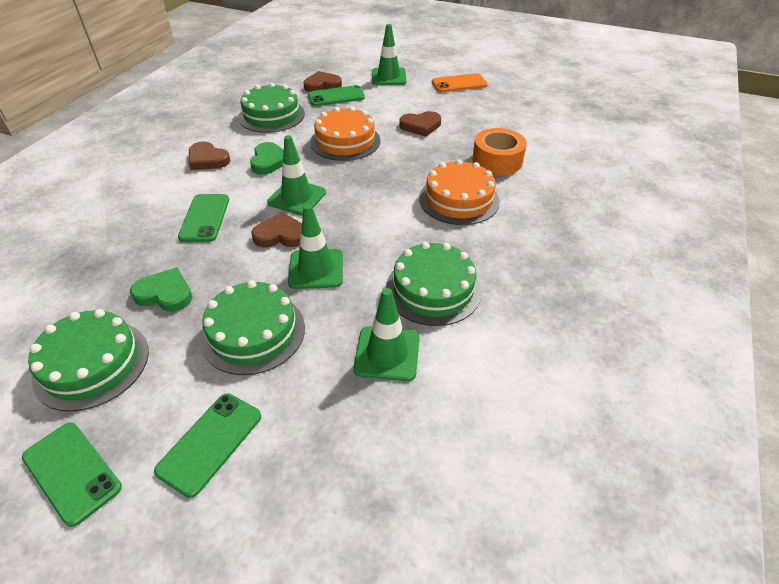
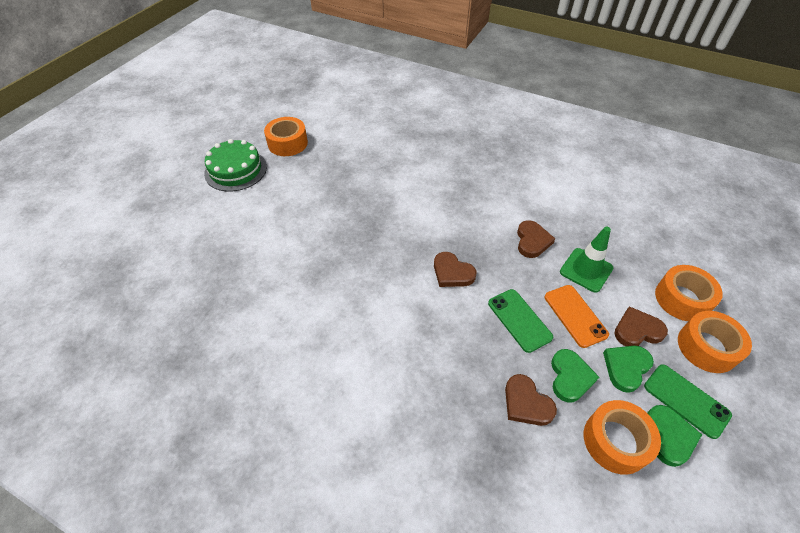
green cake: 4 -> 1
green heart: 2 -> 3
green phone: 4 -> 2
green traffic cone: 4 -> 1
orange cake: 2 -> 0
orange tape: 1 -> 4

